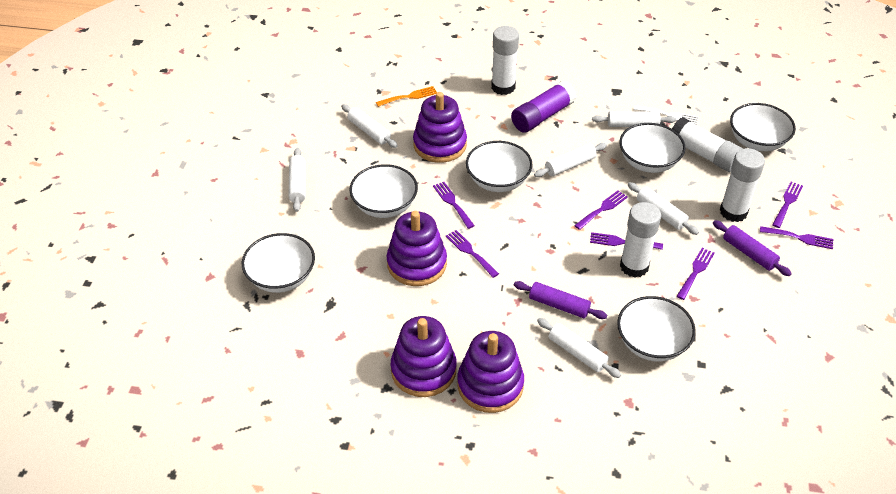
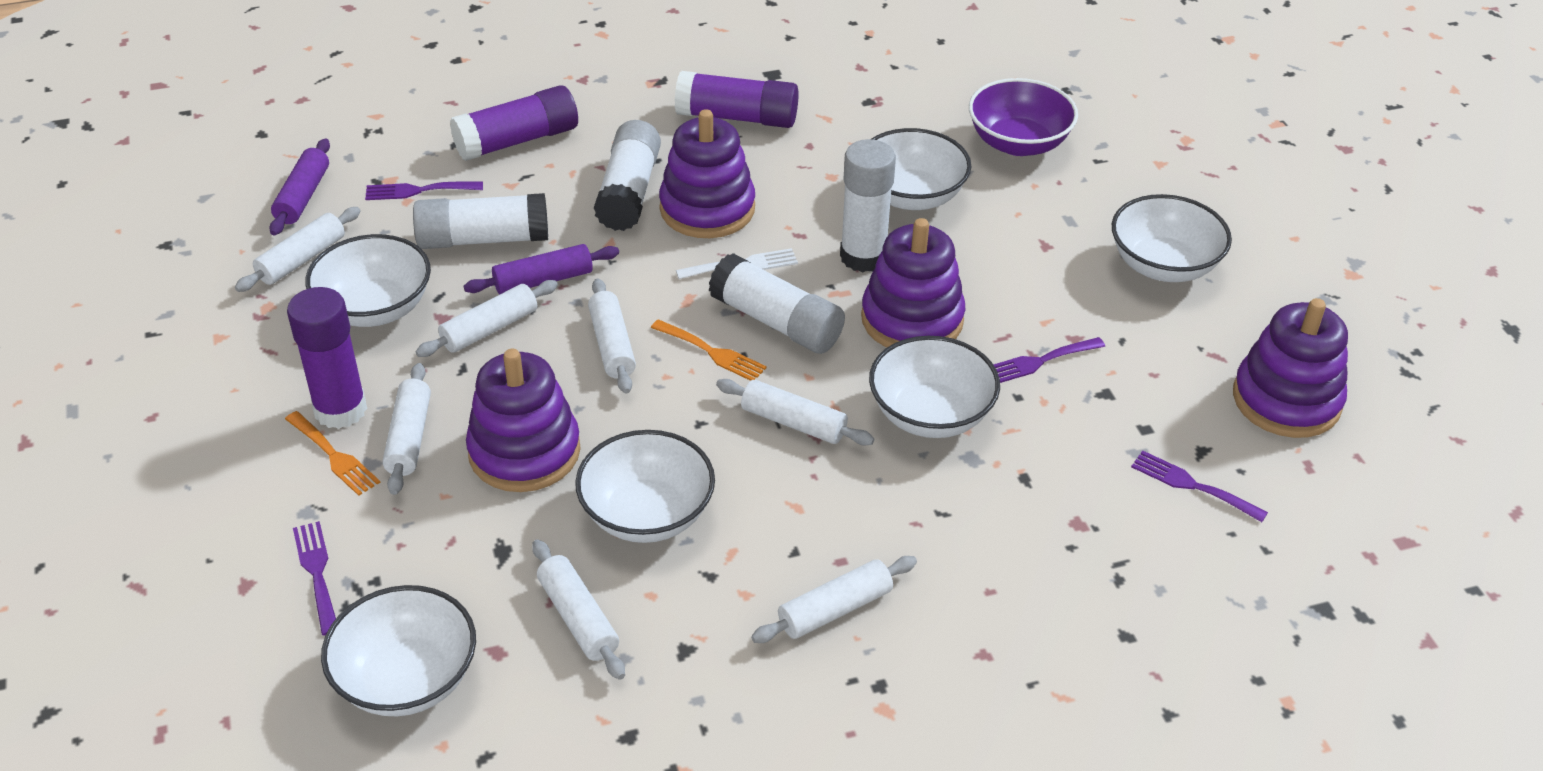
orange fork: 1 -> 2
purple bowl: 0 -> 1
purple fork: 7 -> 4
purple glue stick: 1 -> 3
white rolling pin: 6 -> 7

